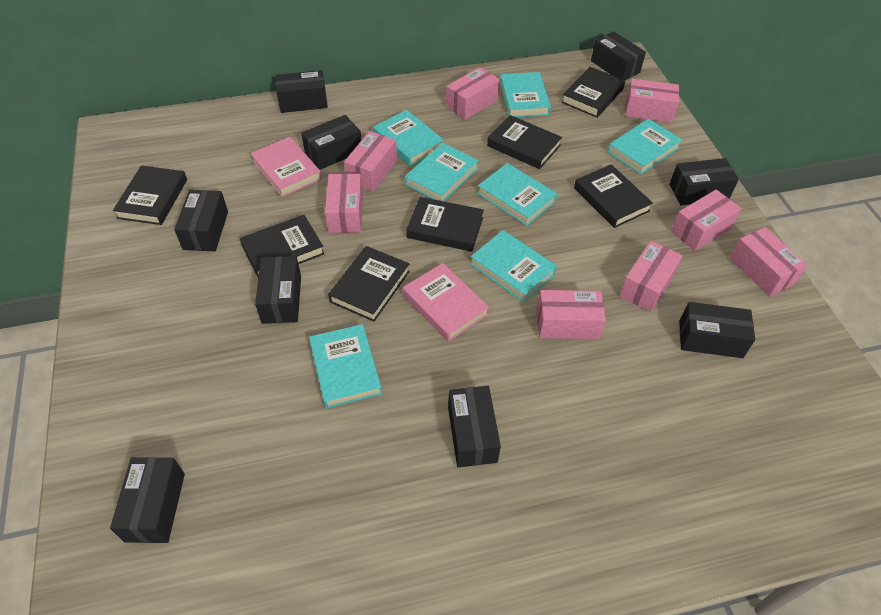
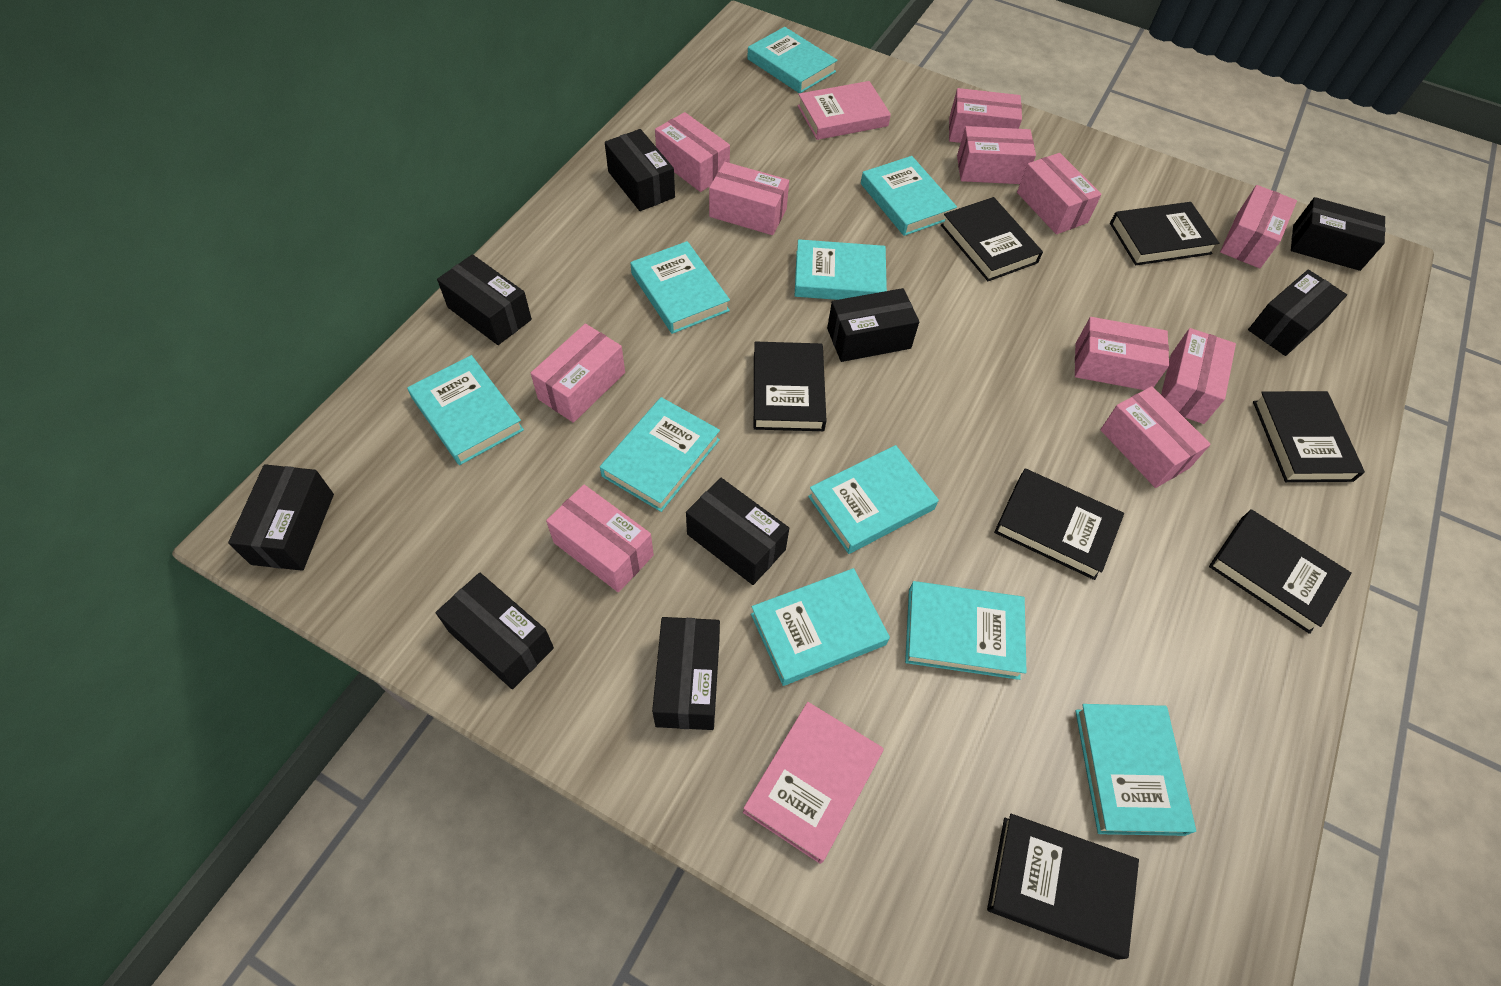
pink box: 8 -> 11
turquoise book: 7 -> 10

